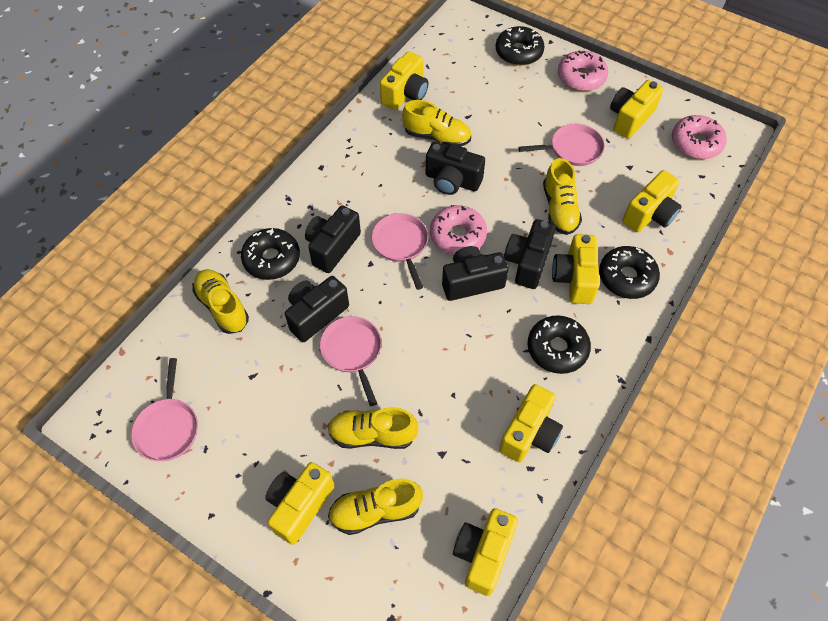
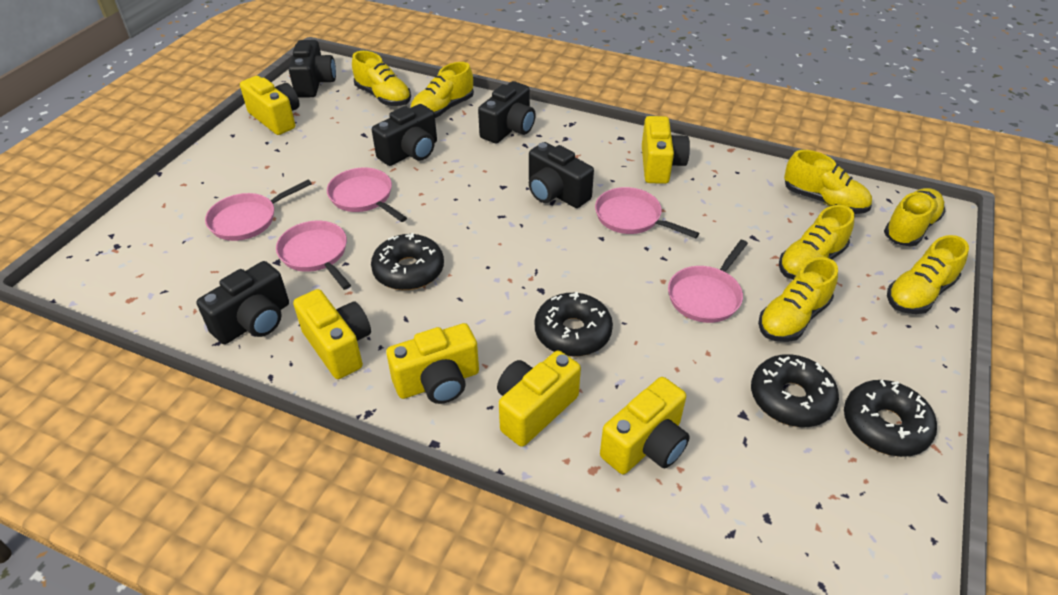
pink donut: 3 -> 0
pink pan: 4 -> 5
yellow camera: 7 -> 6
yellow shoe: 5 -> 7

